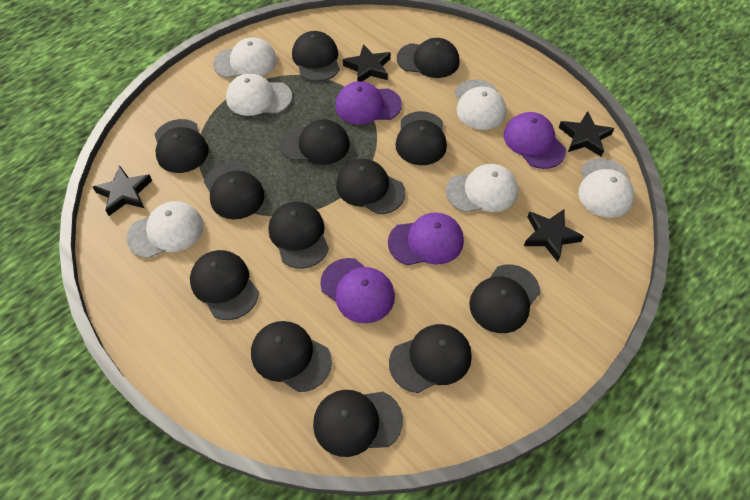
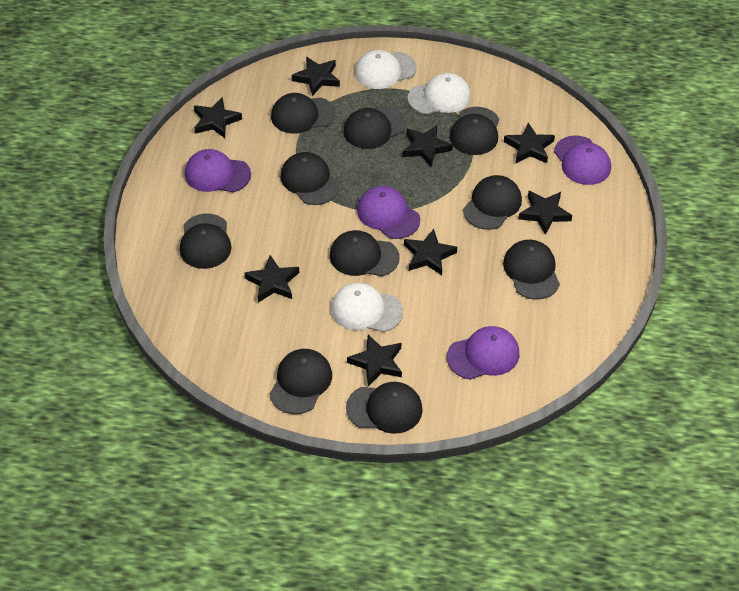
black cap: 13 -> 10
black star: 4 -> 8
white cap: 6 -> 3

